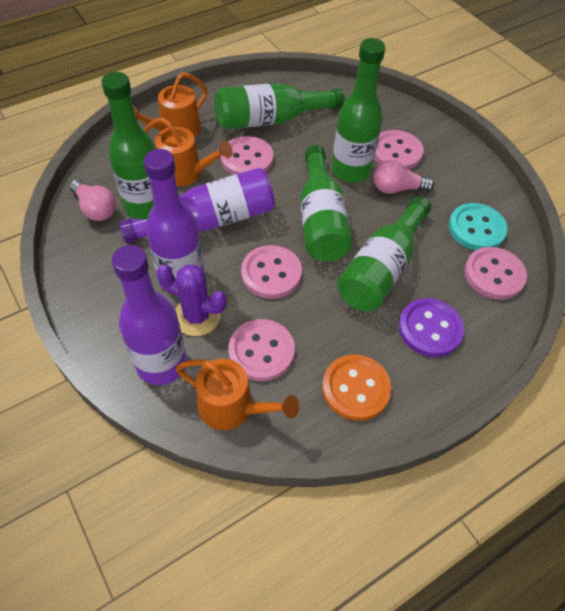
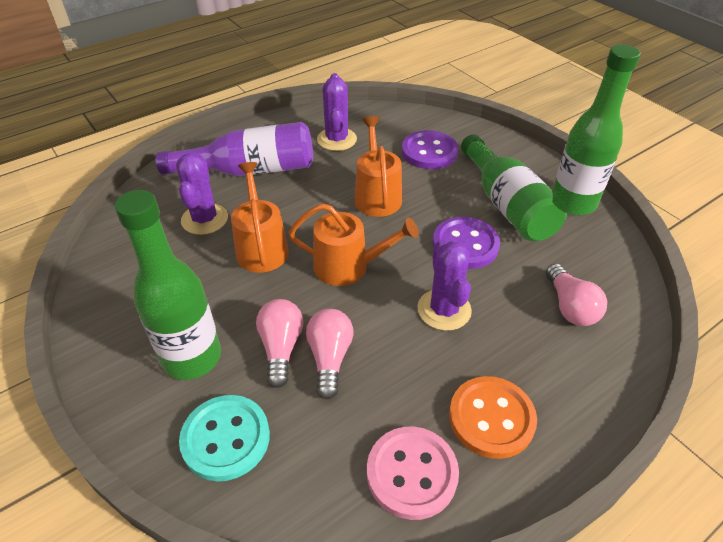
green bottle: 5 -> 3
pink button: 5 -> 1
pink light bulb: 2 -> 3
purple bottle: 3 -> 1
purple button: 1 -> 2
purple cactus: 1 -> 3

